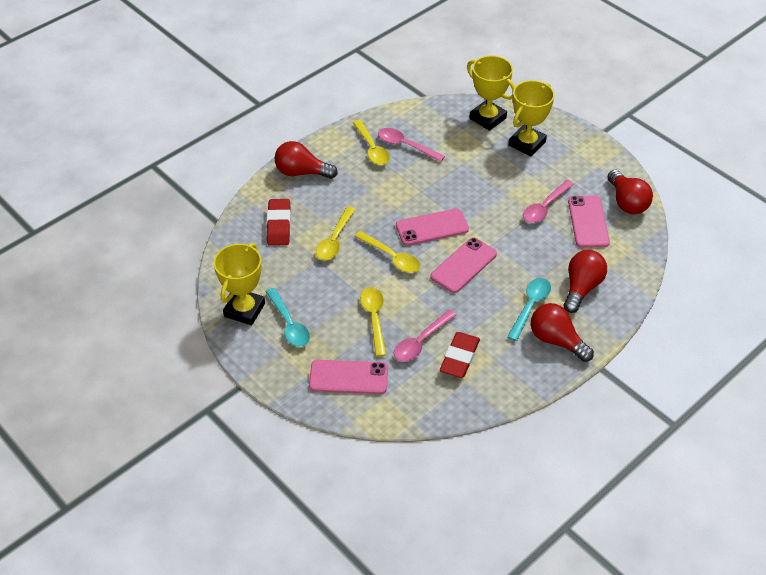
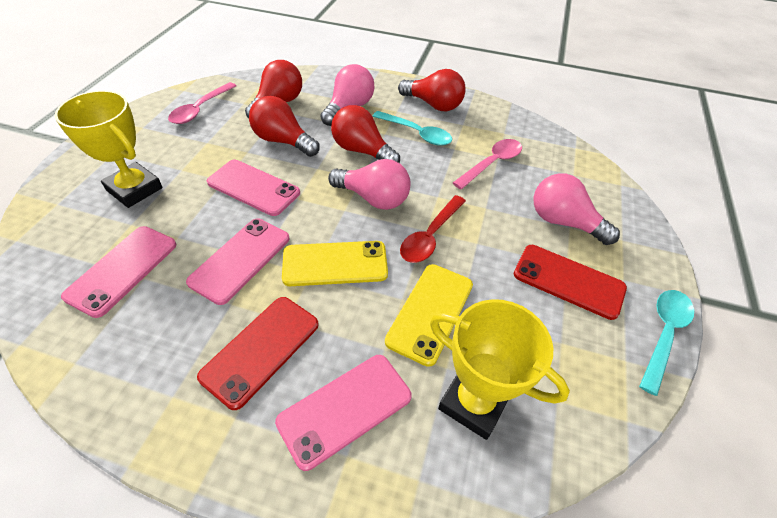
pink light bulb: 0 -> 3
pink spoon: 3 -> 2
red eraser: 2 -> 0
red phone: 0 -> 2
red spoon: 0 -> 1
yellow phone: 0 -> 2
yellow spoon: 4 -> 0
yellow trophy: 3 -> 2

